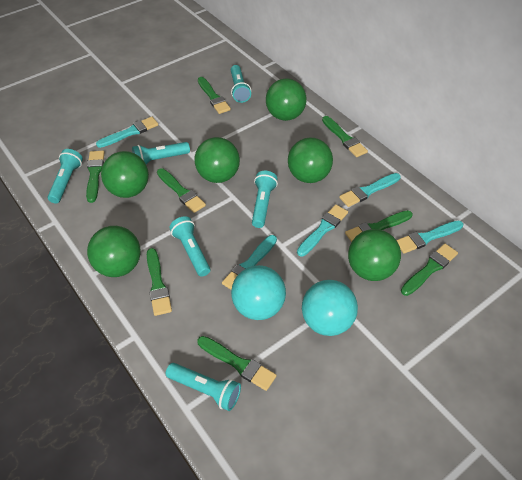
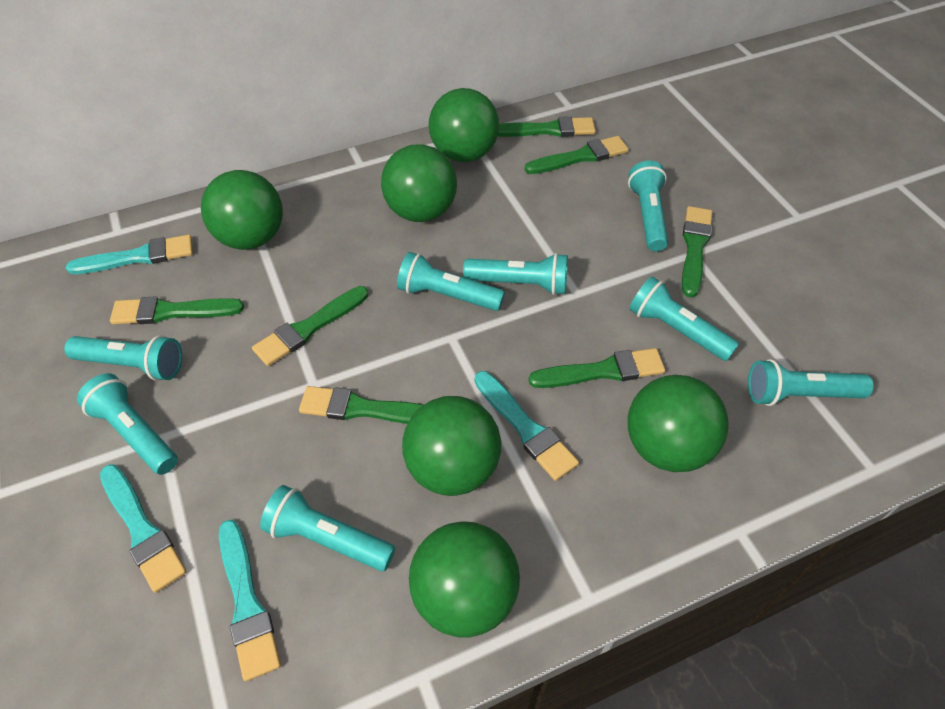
green brush: 8 -> 7
turquoise ball: 2 -> 0
turquoise brush: 5 -> 4
turquoise flashlight: 6 -> 8

